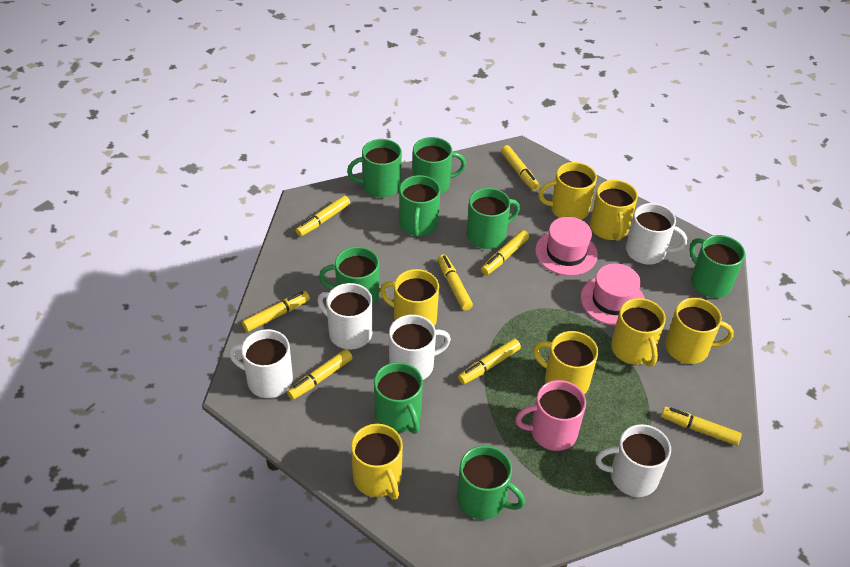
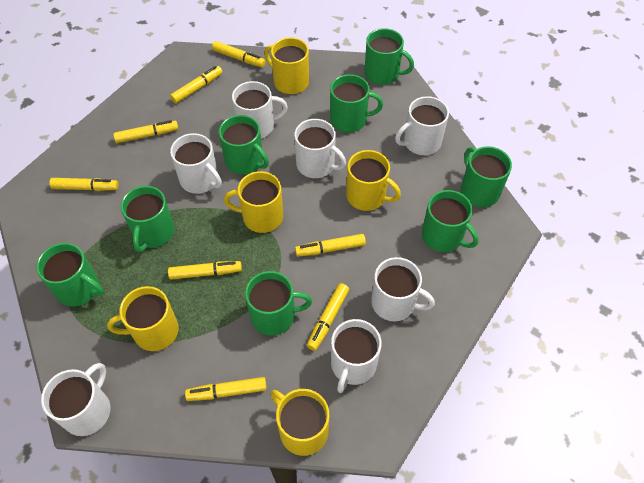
pink hat: 2 -> 0
pink mug: 1 -> 0
white mug: 5 -> 7
yellow mug: 7 -> 5

